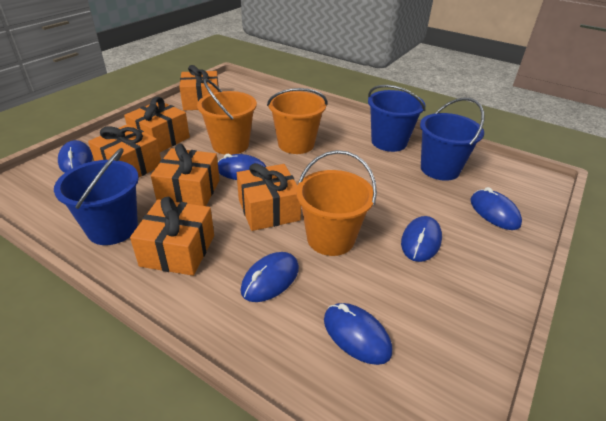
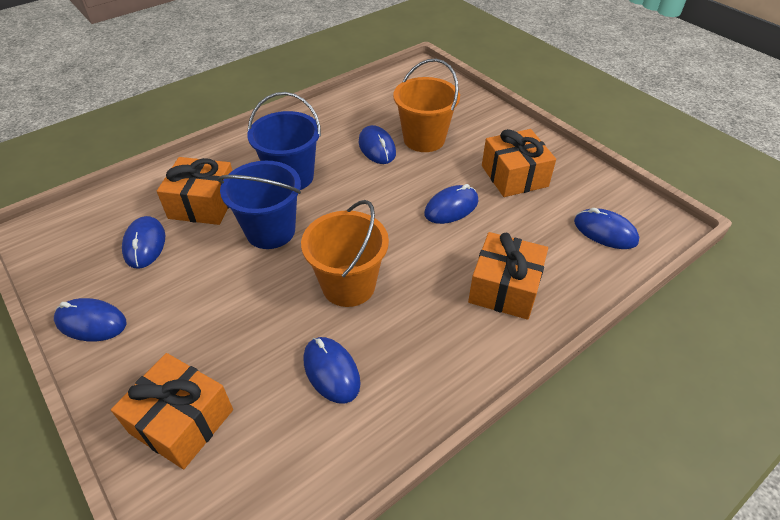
blue bucket: 3 -> 2
orange bucket: 3 -> 2
orange gift: 6 -> 4

